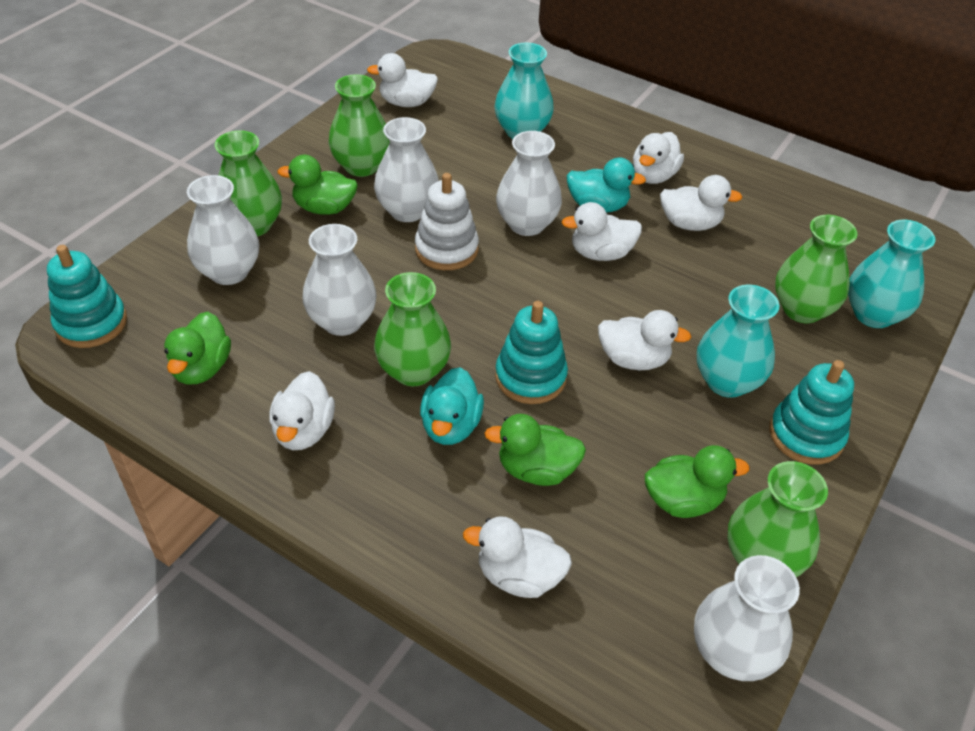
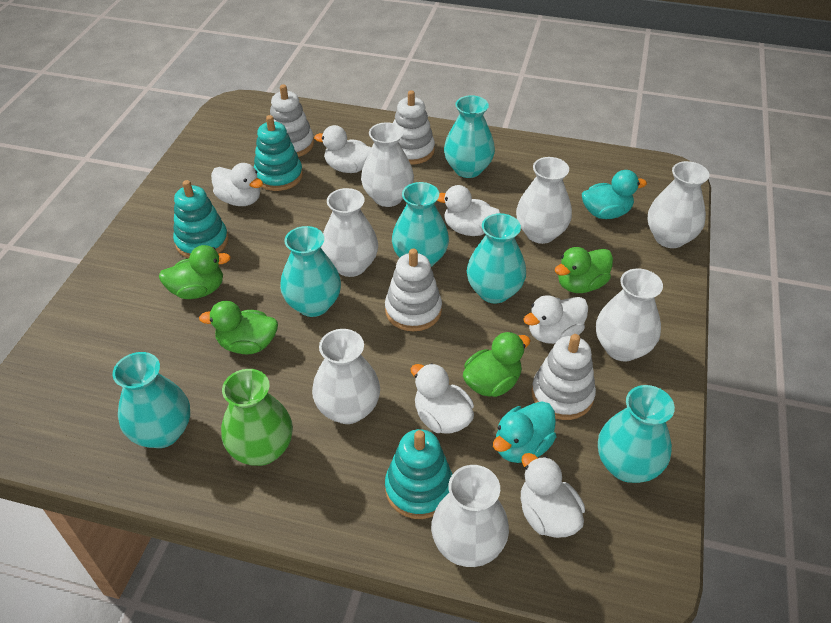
green vase: 5 -> 1
turquoise vase: 3 -> 6
white duck: 7 -> 6
white stacking toy: 1 -> 4
white vase: 5 -> 7

